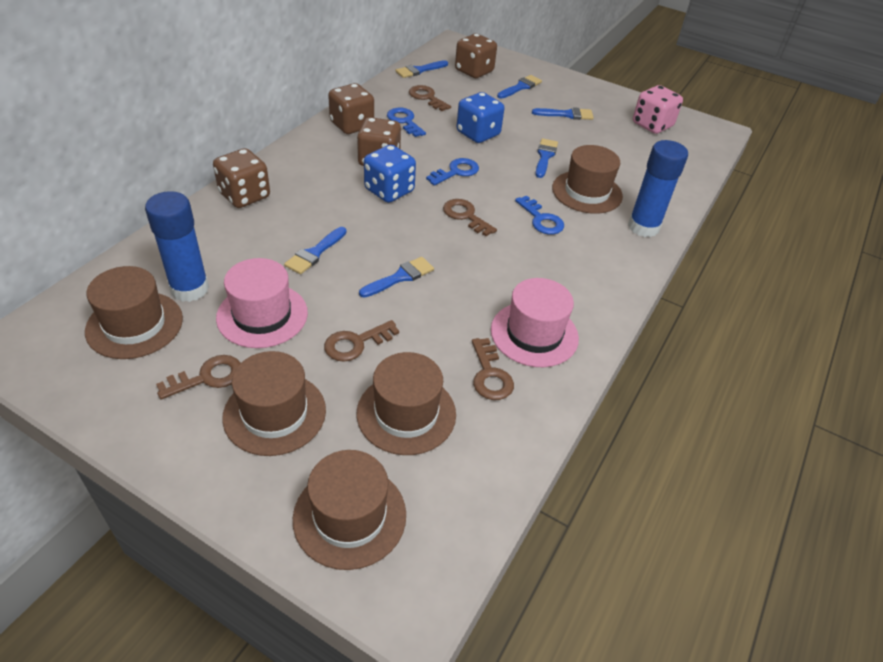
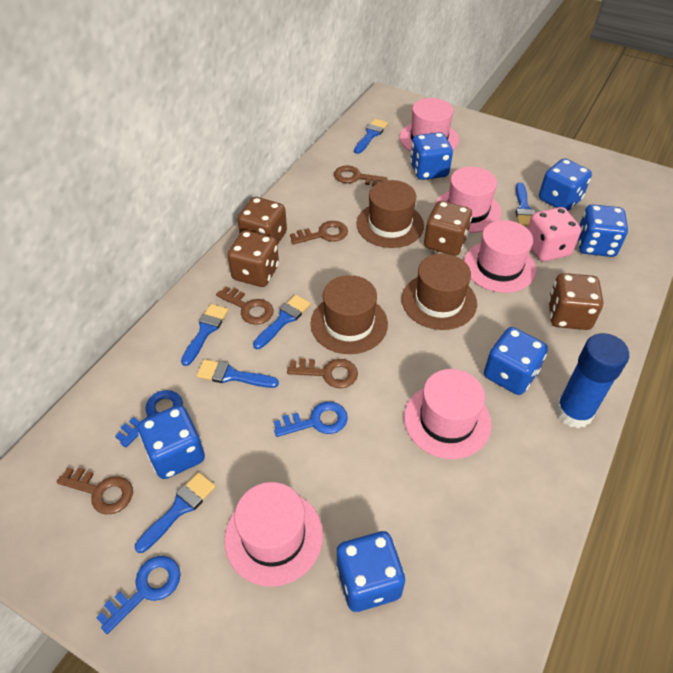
blue dice: 2 -> 6
blue glue stick: 2 -> 1
brown hat: 5 -> 3
pink hat: 2 -> 5

